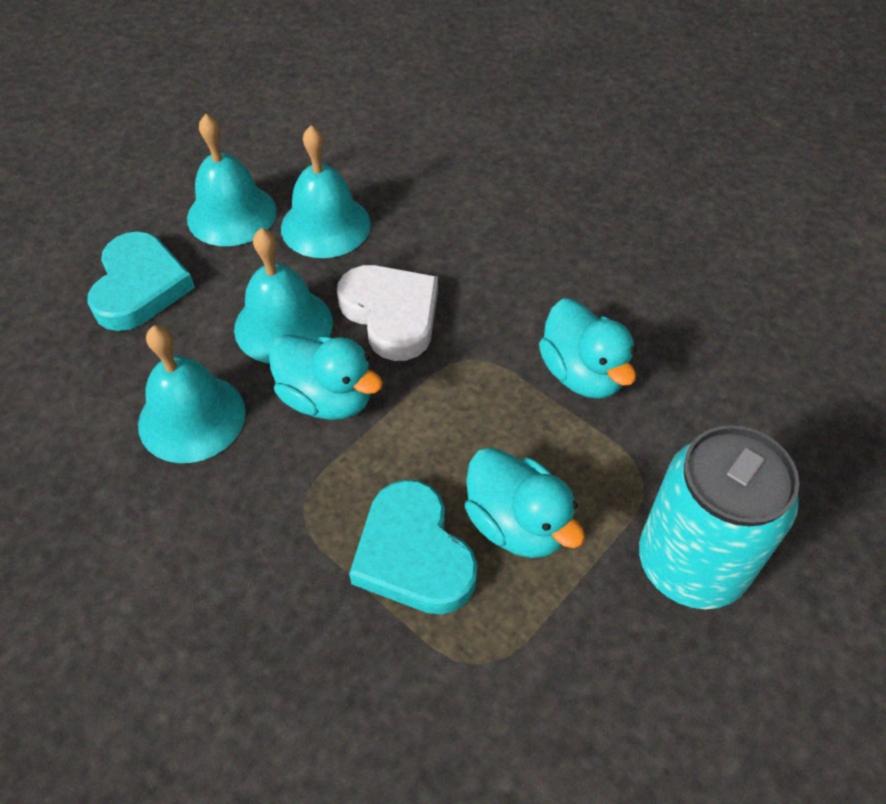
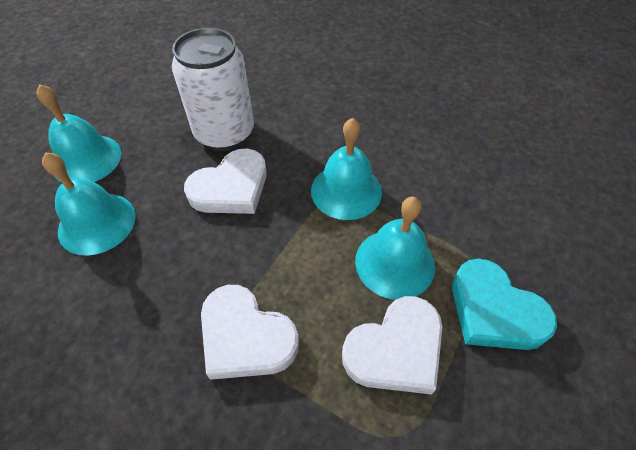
turquoise can: 1 -> 0
turquoise duck: 3 -> 0
turquoise heart: 2 -> 1
white can: 0 -> 1
white heart: 1 -> 3

